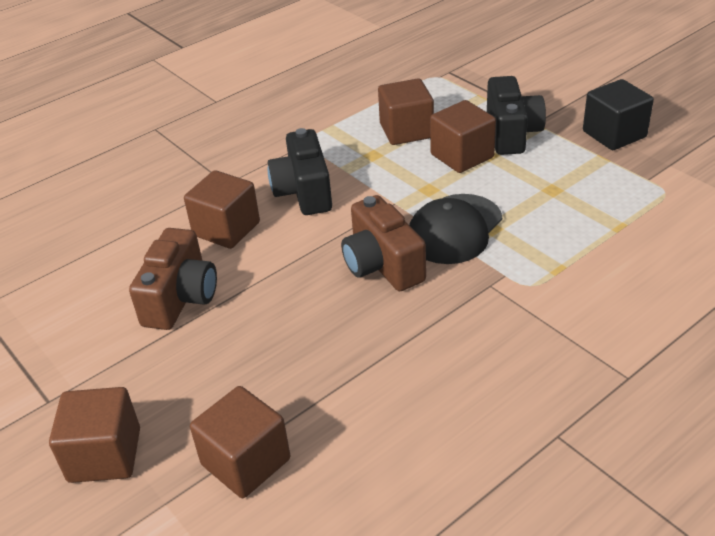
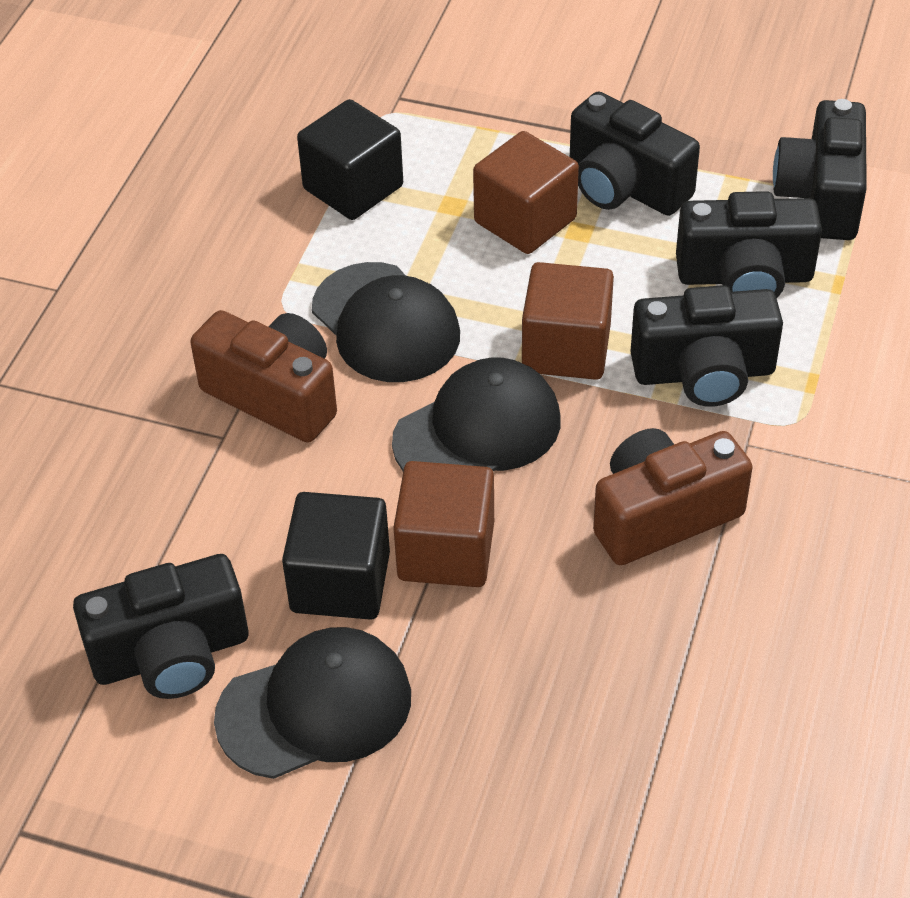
black camera: 2 -> 5
black cap: 1 -> 3
black cube: 1 -> 2
brown cube: 5 -> 3

